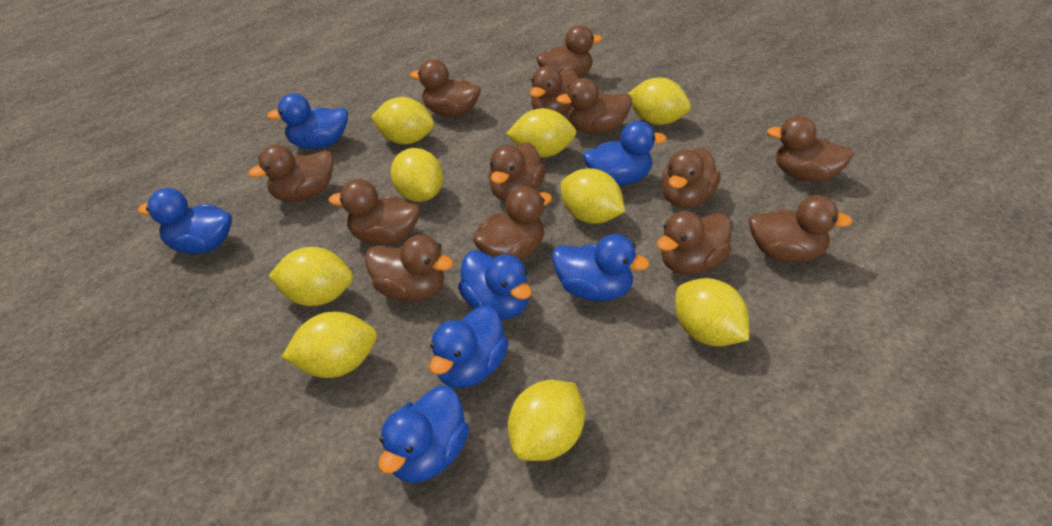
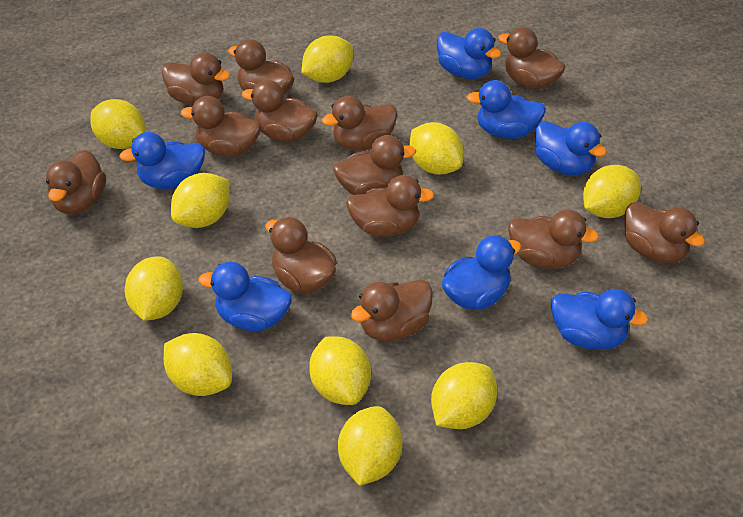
yellow lemon: 9 -> 10

